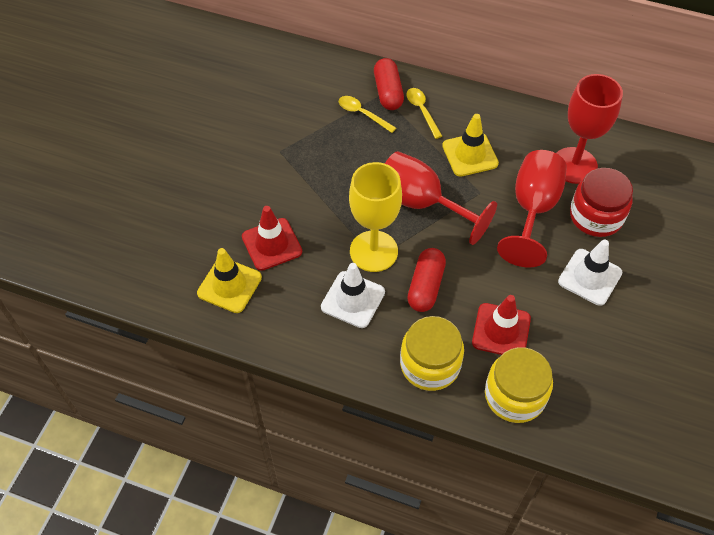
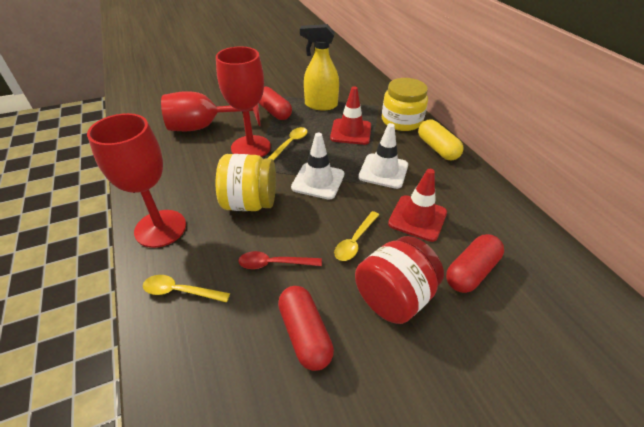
red capsule: 2 -> 3
red spoon: 0 -> 1
yellow capsule: 0 -> 1
yellow goblet: 1 -> 0
yellow spoon: 2 -> 3
yellow spray bottle: 0 -> 1
yellow traffic cone: 2 -> 0

